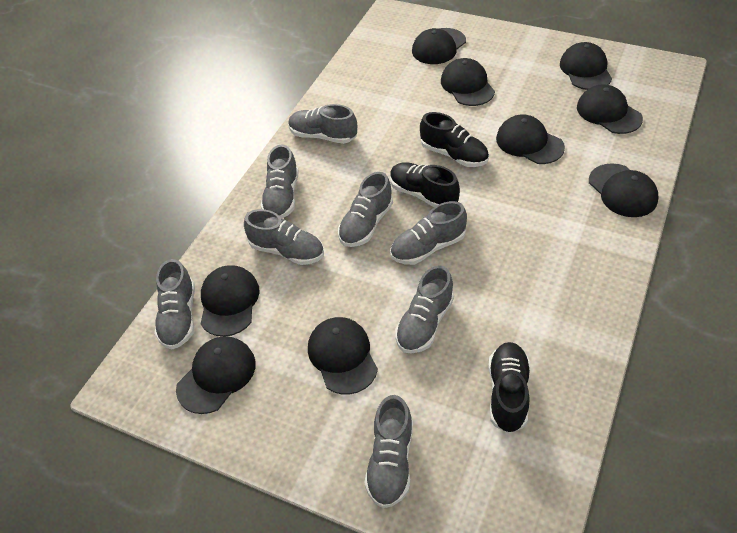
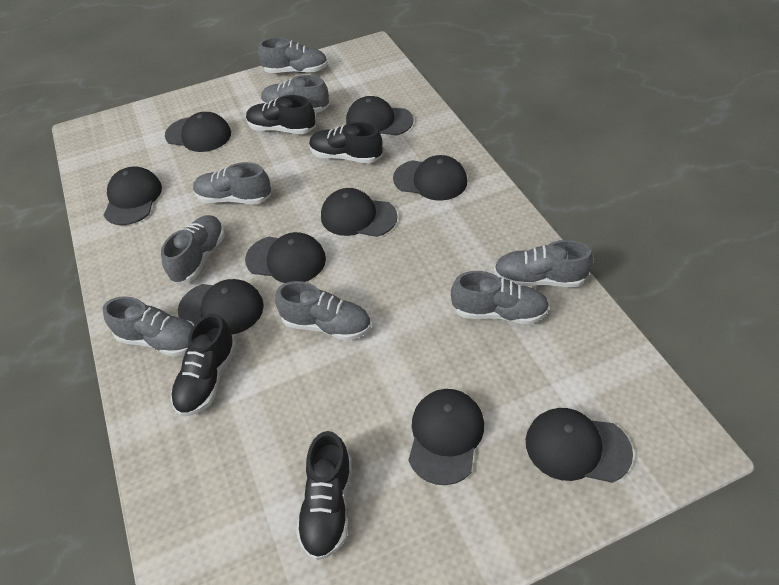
black shoe: 3 -> 4

